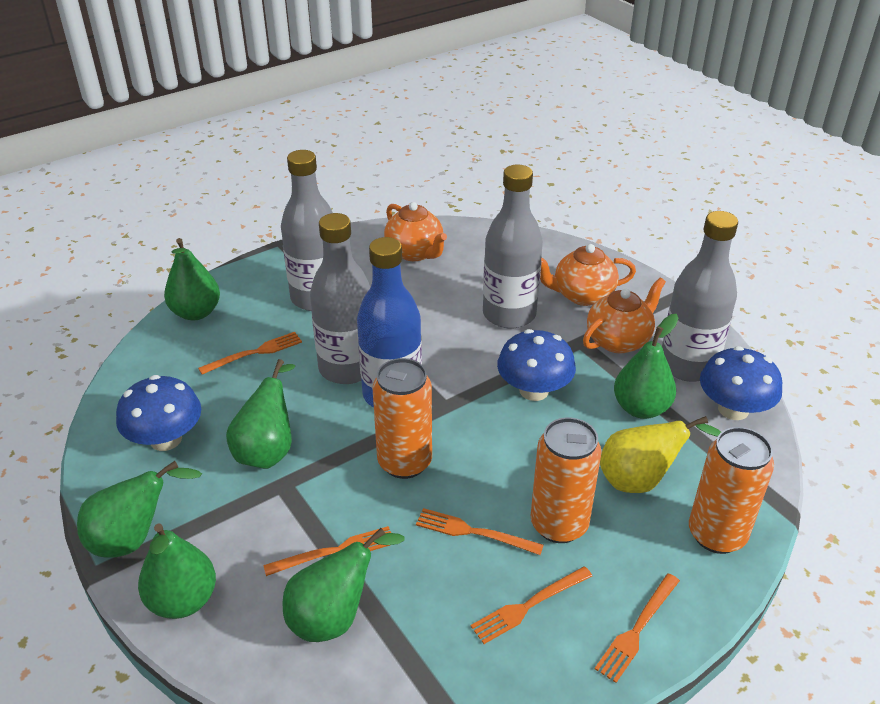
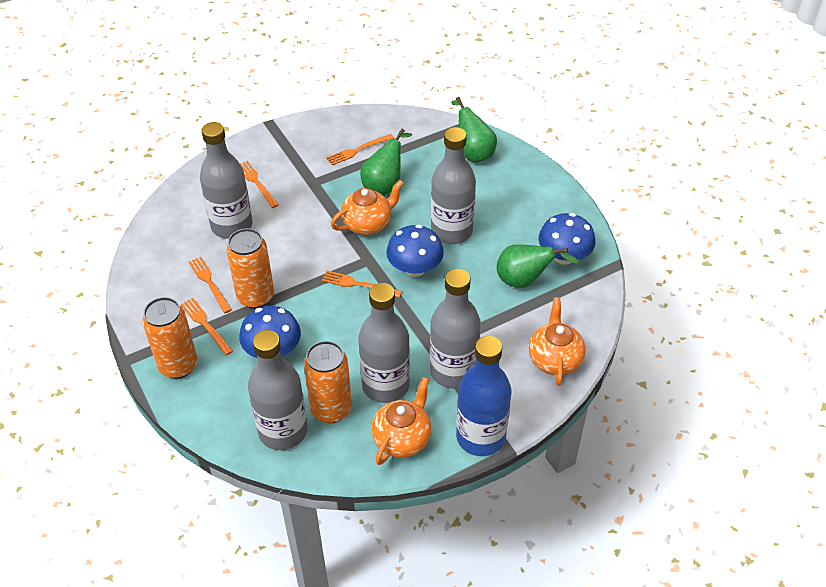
green pear: 6 -> 3
grey bottle: 4 -> 5
yellow pear: 1 -> 0

